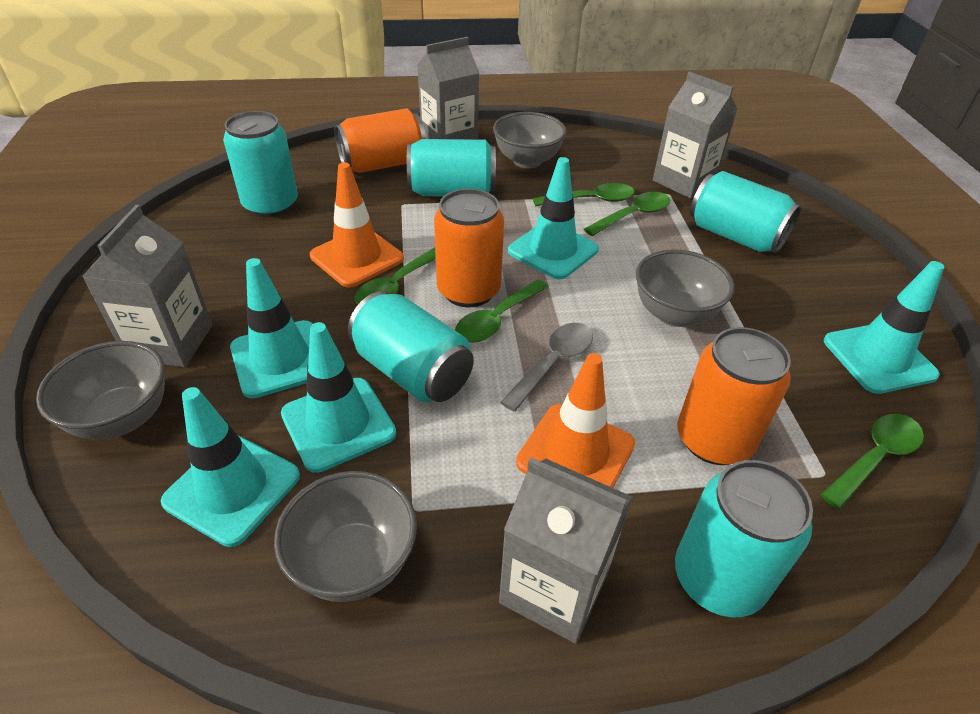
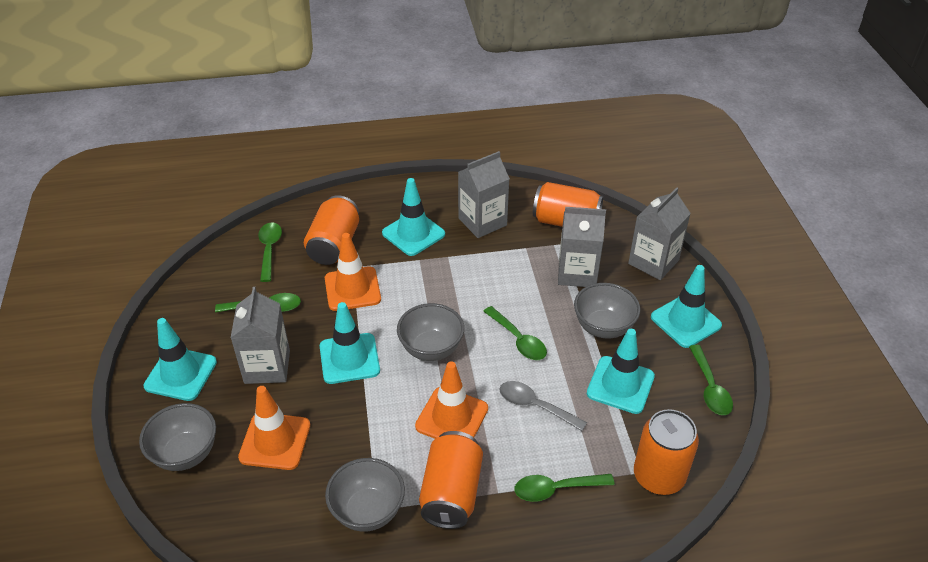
orange can: 3 -> 4
orange traffic cone: 2 -> 3
turquoise can: 5 -> 0

